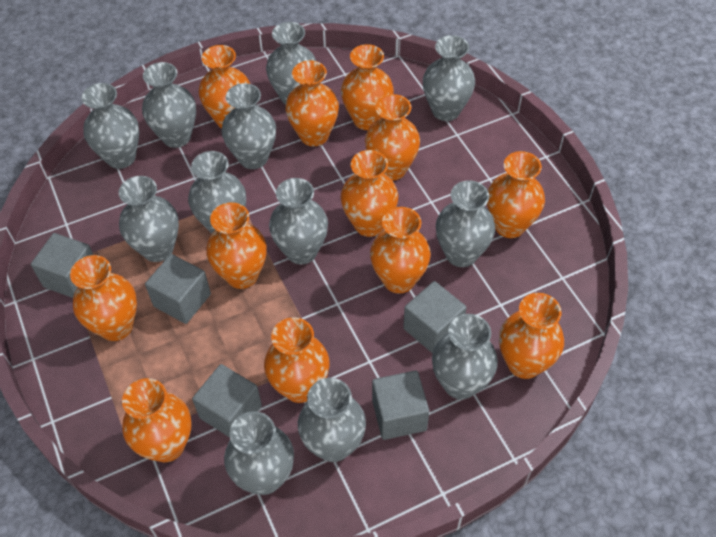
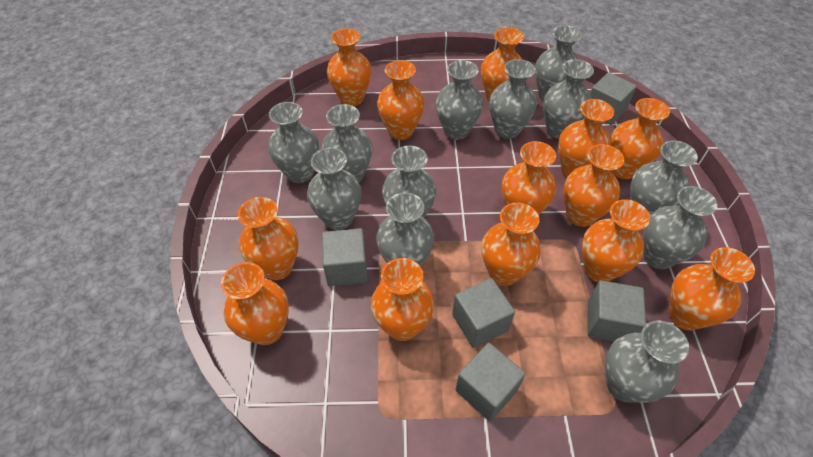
orange vase: 12 -> 13

